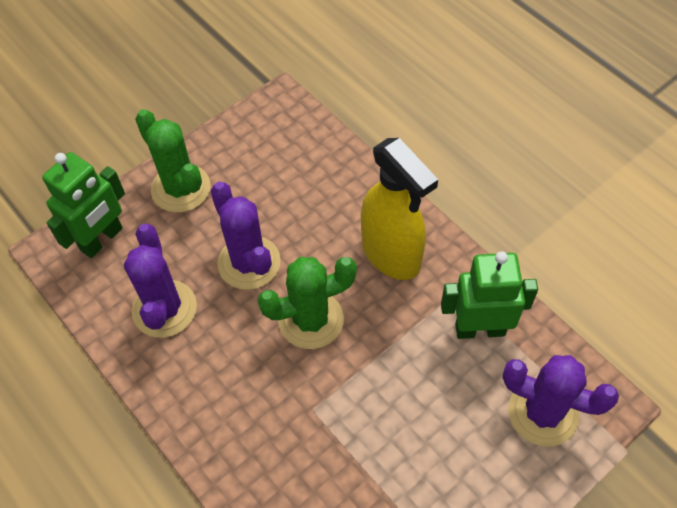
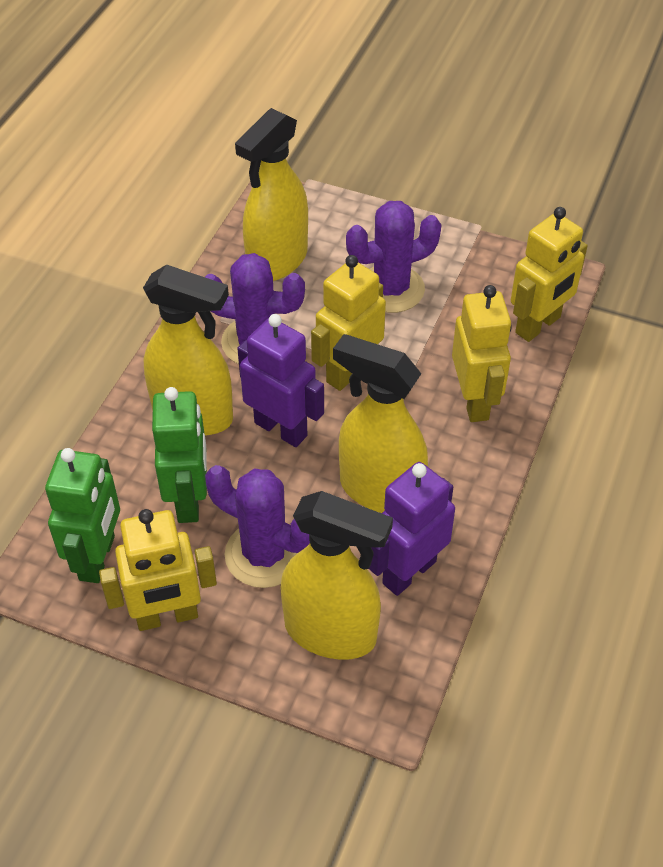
green cactus: 2 -> 0
purple robot: 0 -> 2
yellow robot: 0 -> 4
yellow spray bottle: 1 -> 4

